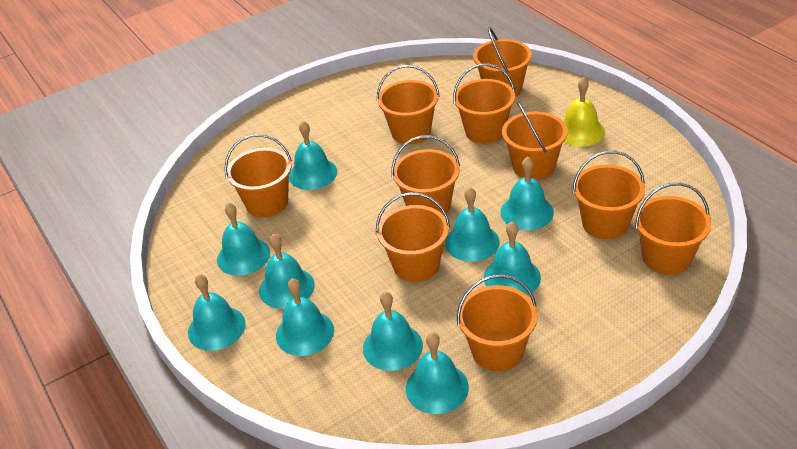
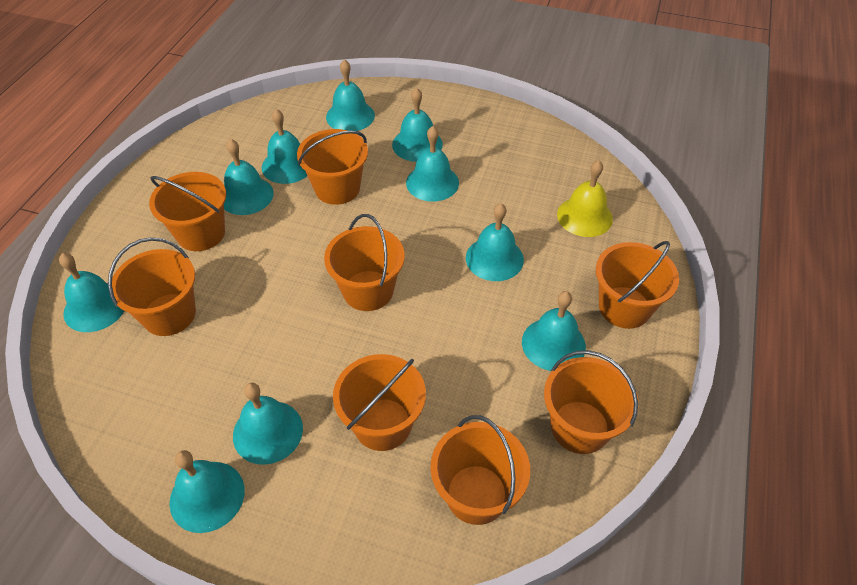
orange bucket: 10 -> 8

